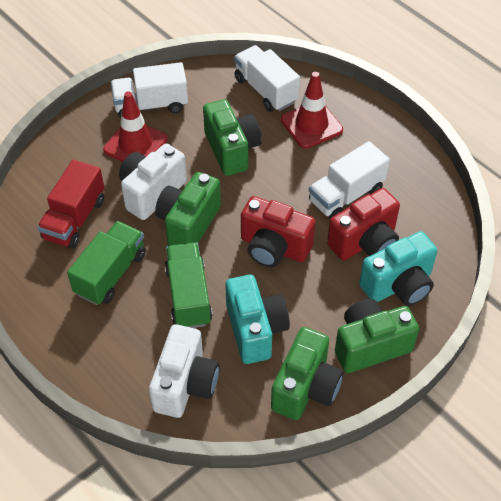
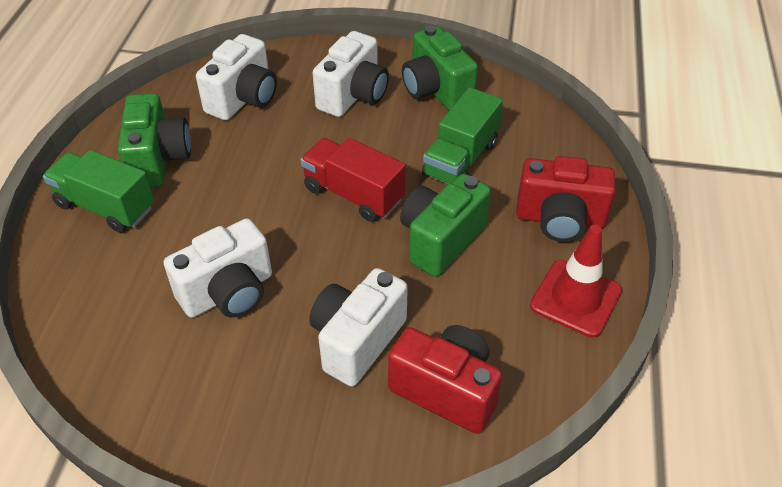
green camera: 4 -> 3
red traffic cone: 2 -> 1
turquoise camera: 2 -> 0
white camera: 2 -> 4
white truck: 3 -> 0

